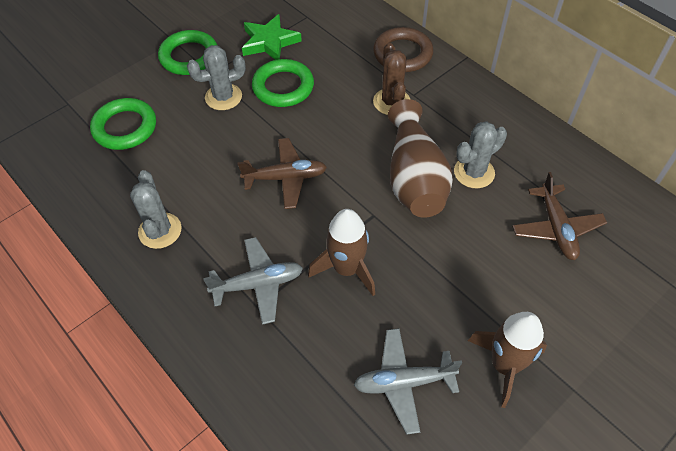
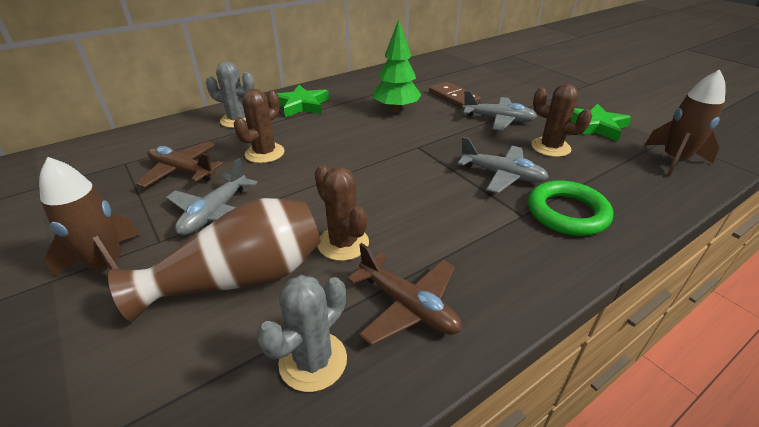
brown cactus: 1 -> 3
brown domino: 0 -> 1
brown ring: 1 -> 0
green ring: 3 -> 1
green star: 1 -> 2
green tree: 0 -> 1
grey cactus: 3 -> 2
grey plane: 2 -> 3

